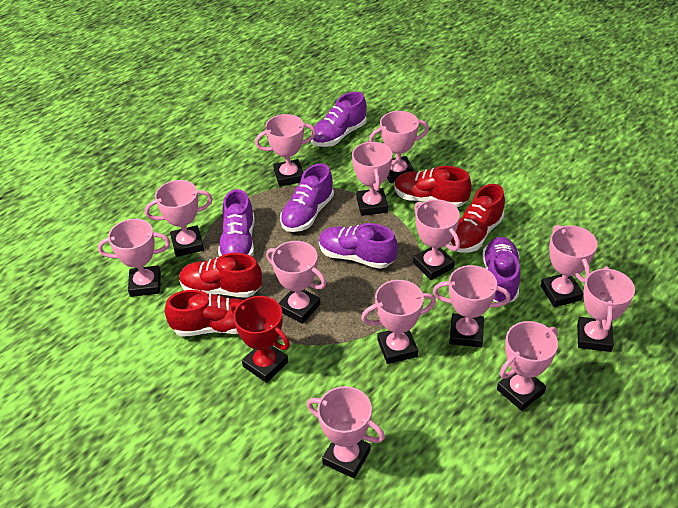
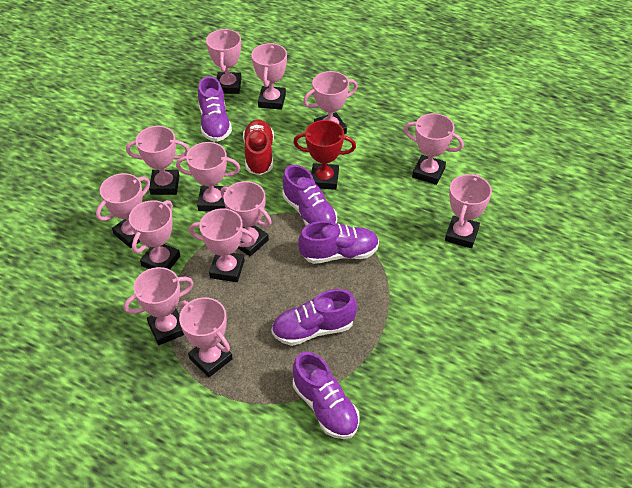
red shoe: 4 -> 1

